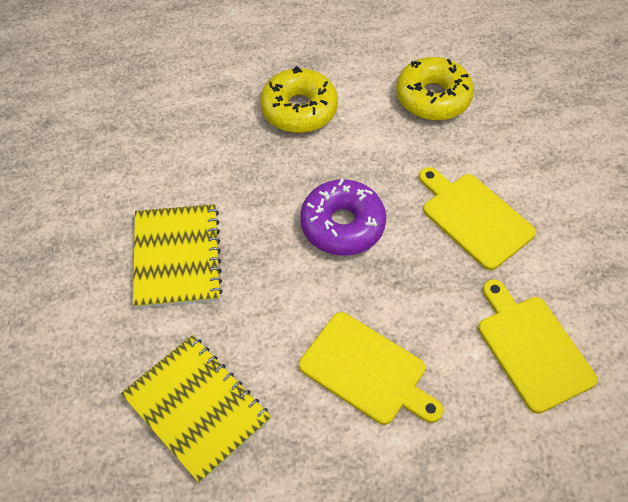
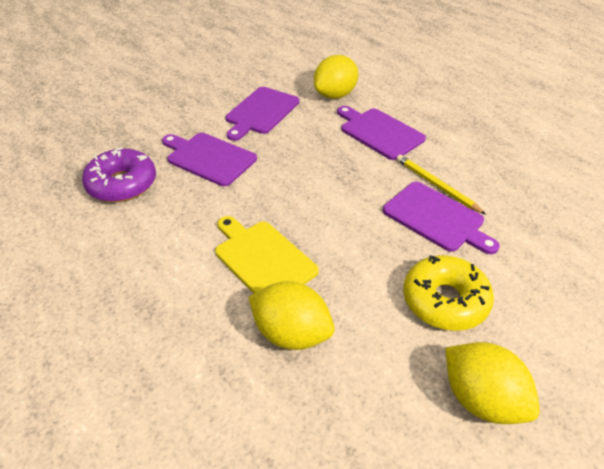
purple cutting board: 0 -> 4
yellow cutting board: 3 -> 1
yellow donut: 2 -> 1
yellow lemon: 0 -> 3
yellow notebook: 2 -> 0
yellow pencil: 0 -> 1

